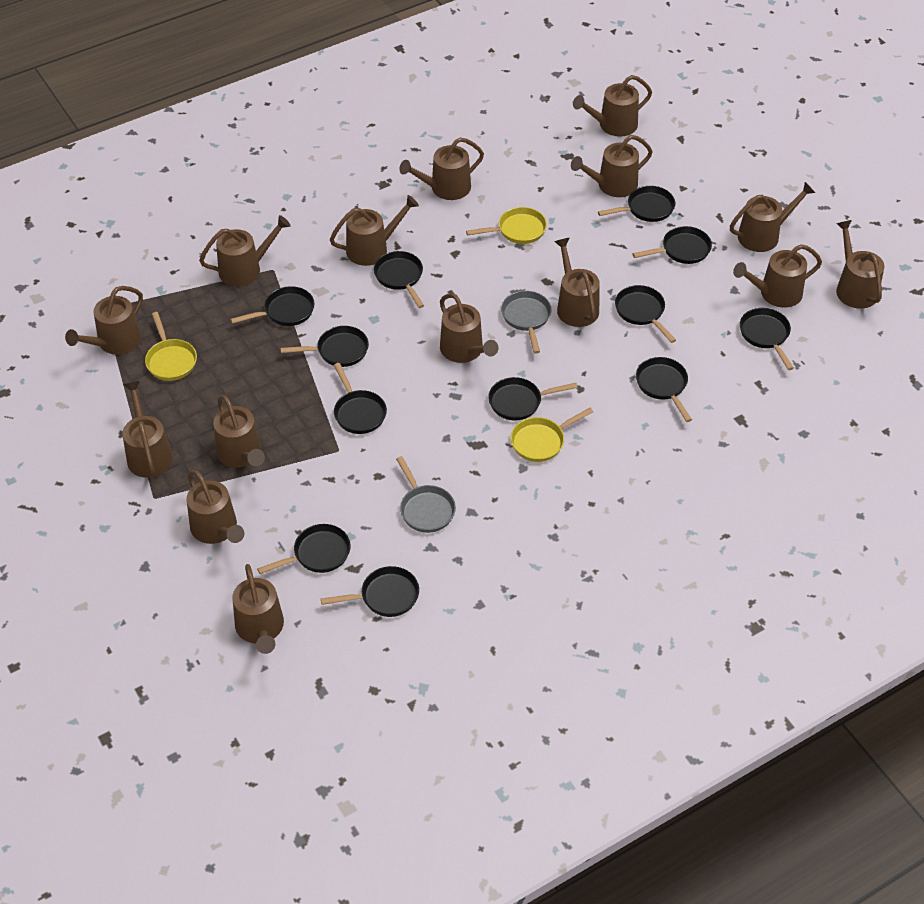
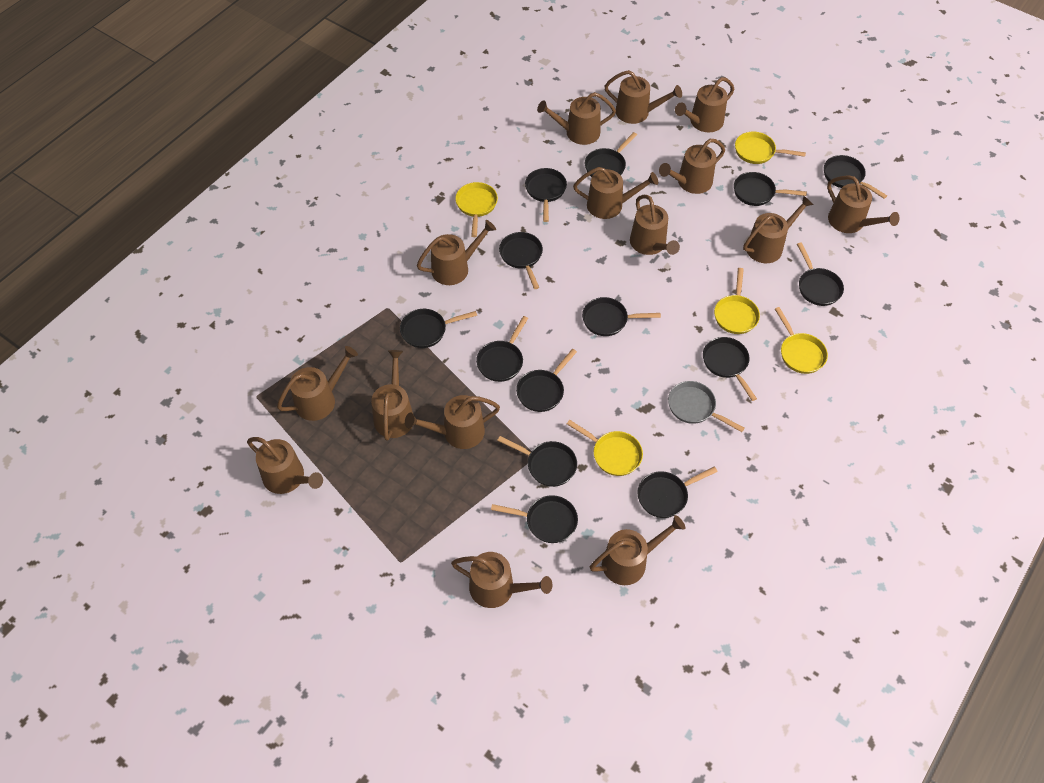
black pan: 12 -> 14
grey pan: 2 -> 1
yellow pan: 3 -> 5

